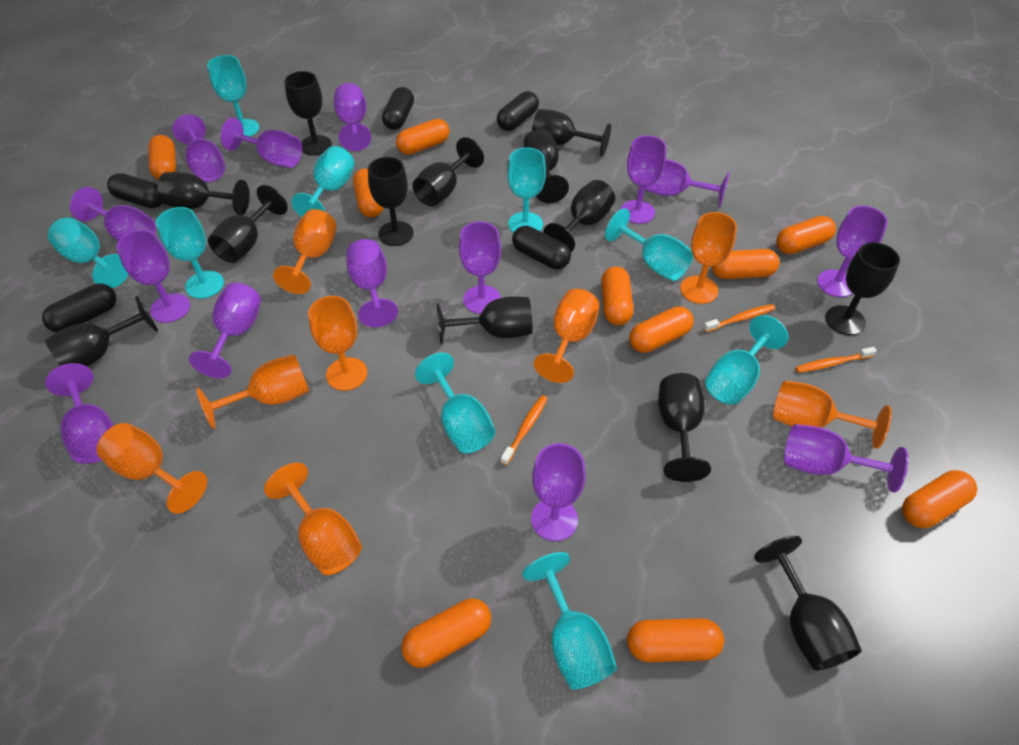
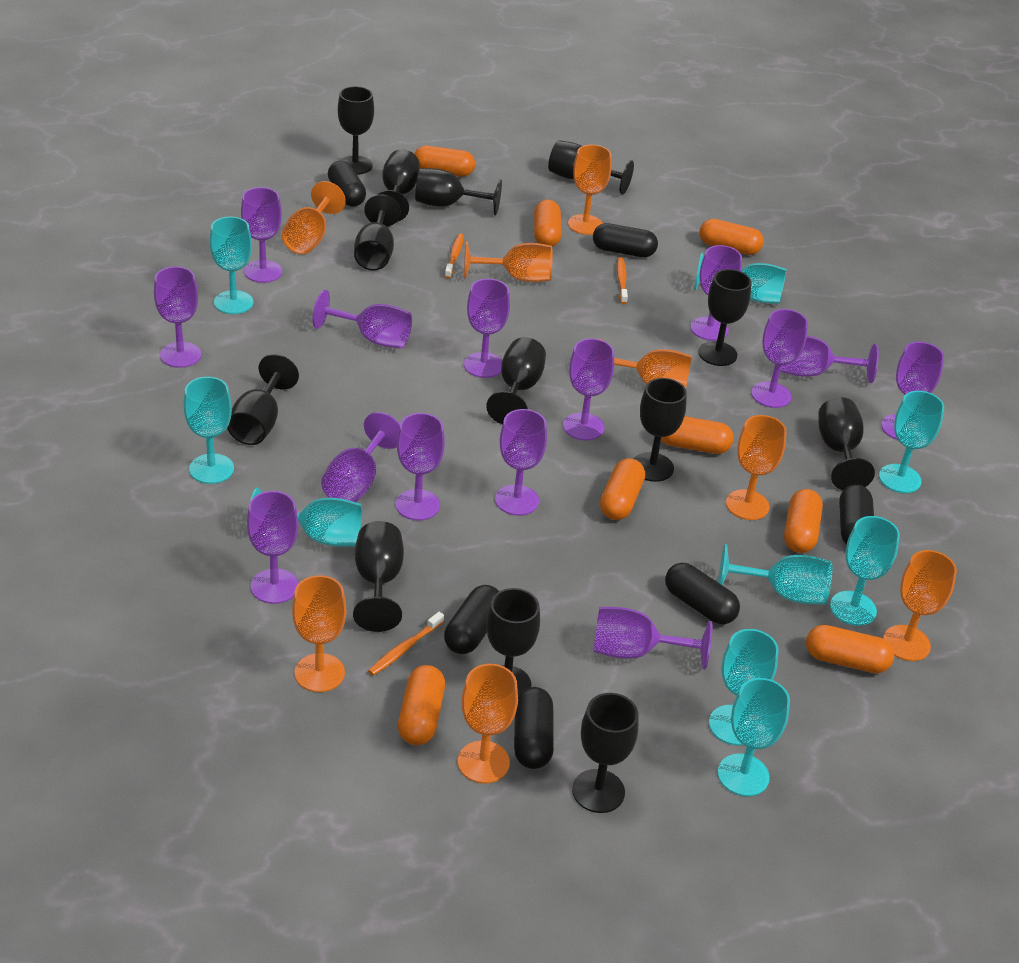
black capsule: 5 -> 6
orange capsule: 10 -> 8

